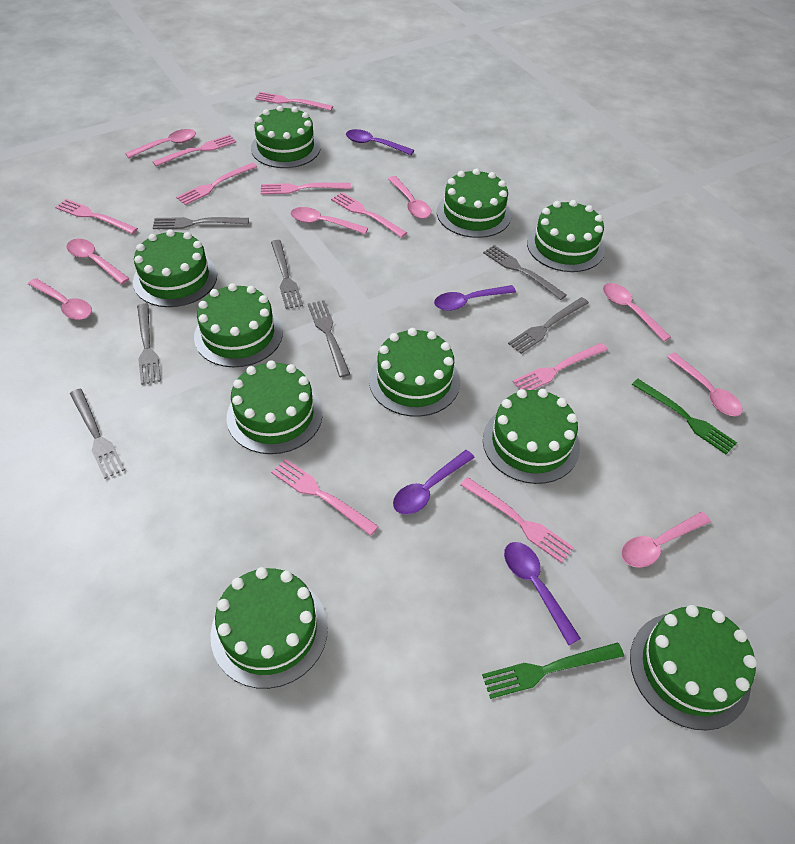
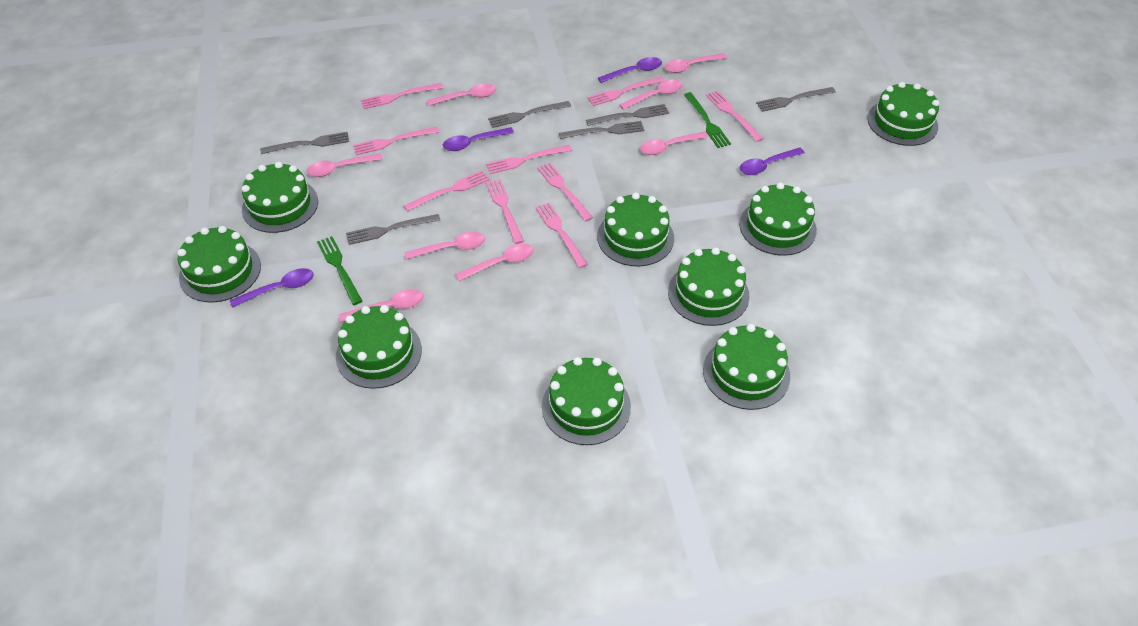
green cake: 10 -> 9
grey fork: 7 -> 6

